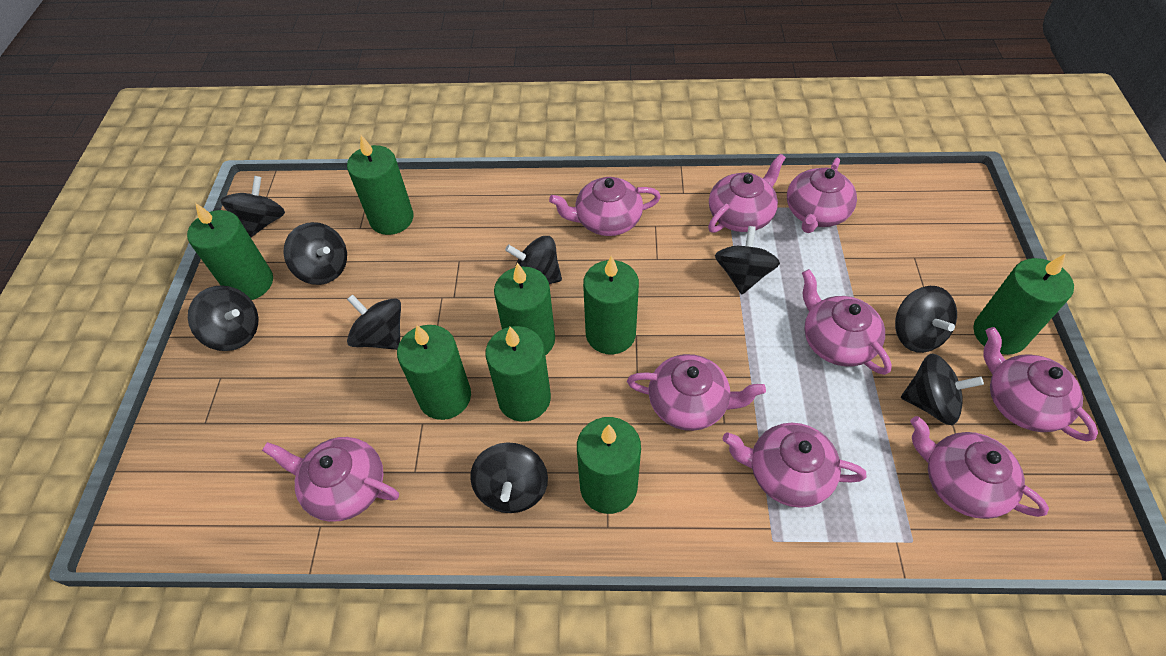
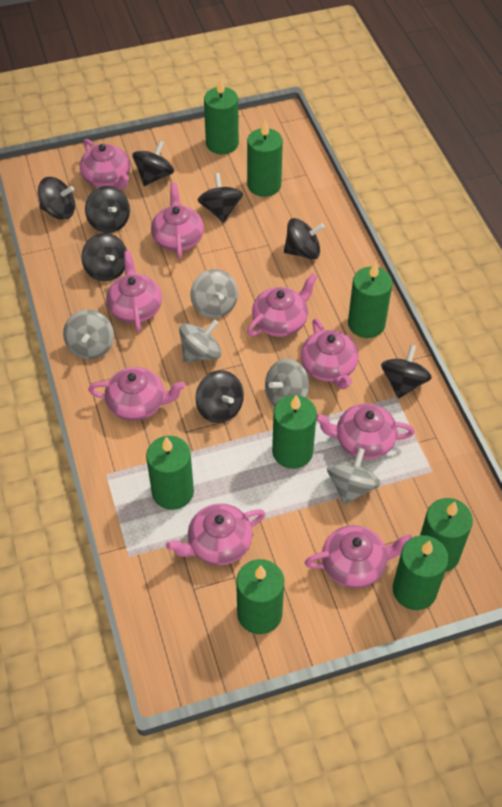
black spinning top: 9 -> 8
grey spinning top: 0 -> 5

